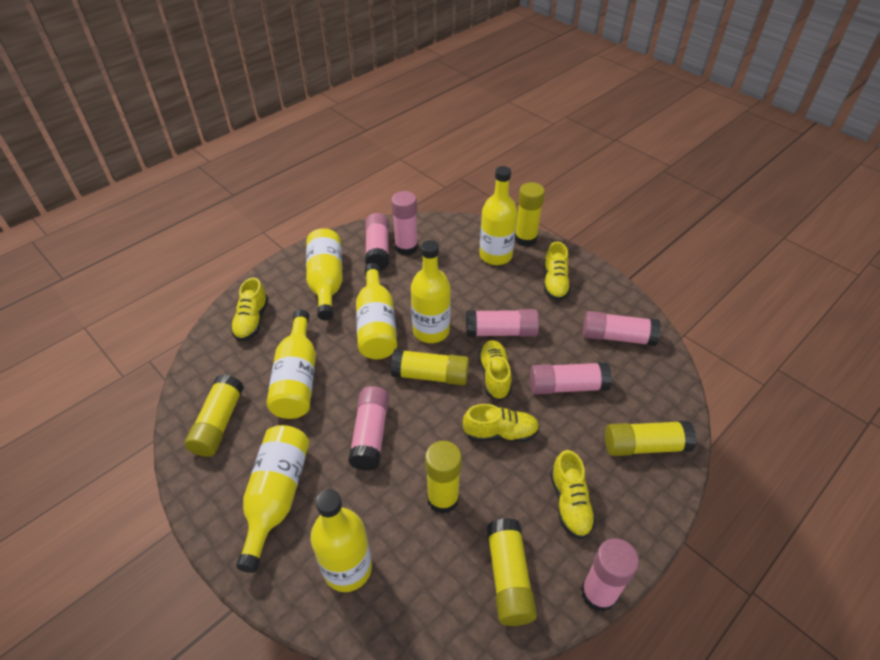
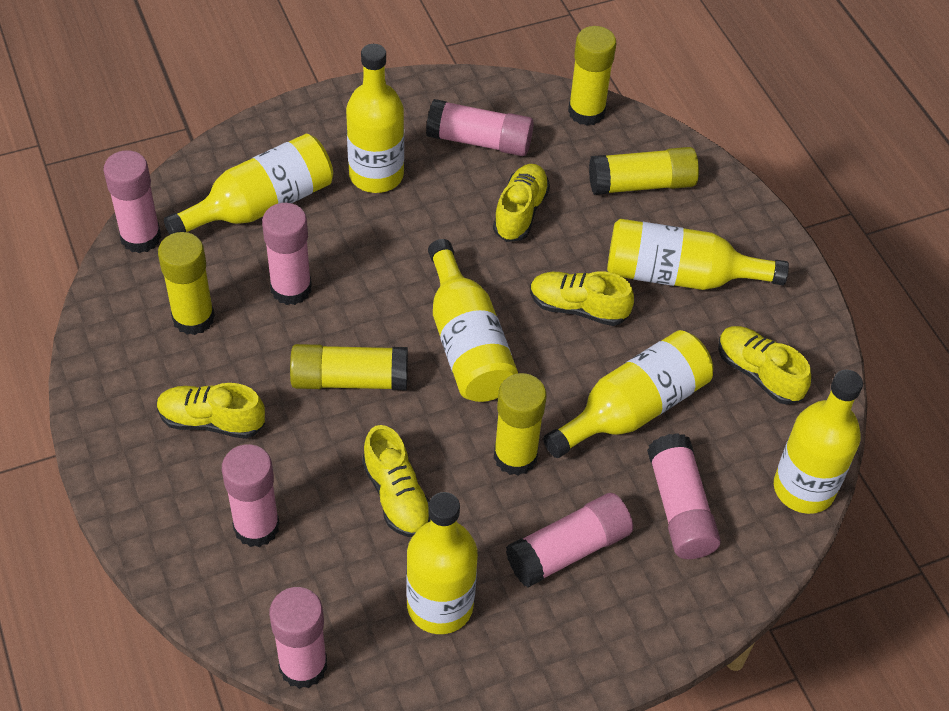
yellow glue stick: 6 -> 5

